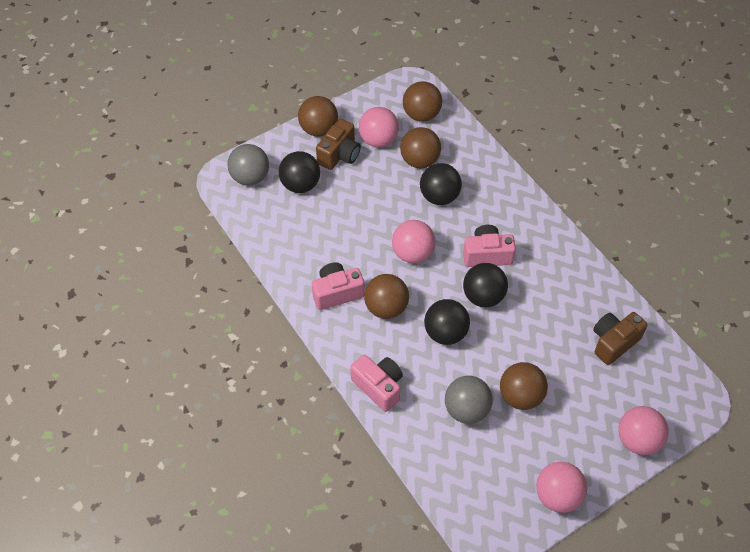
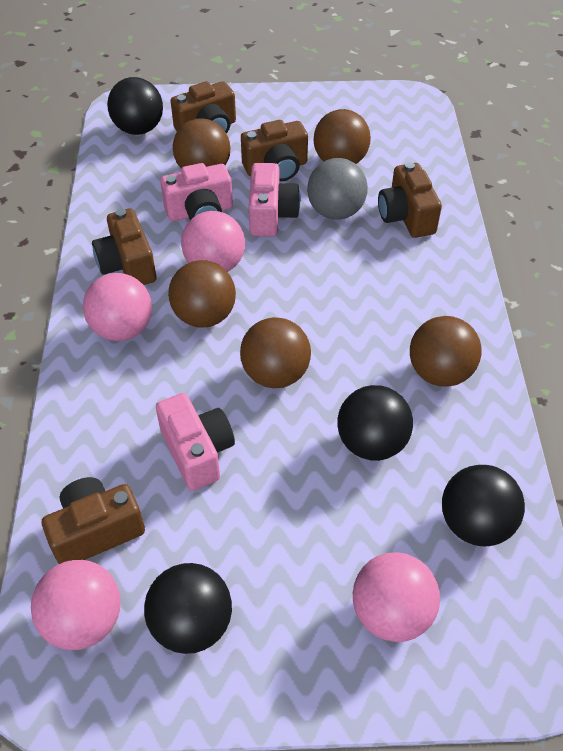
brown camera: 2 -> 5
grey ball: 2 -> 1

